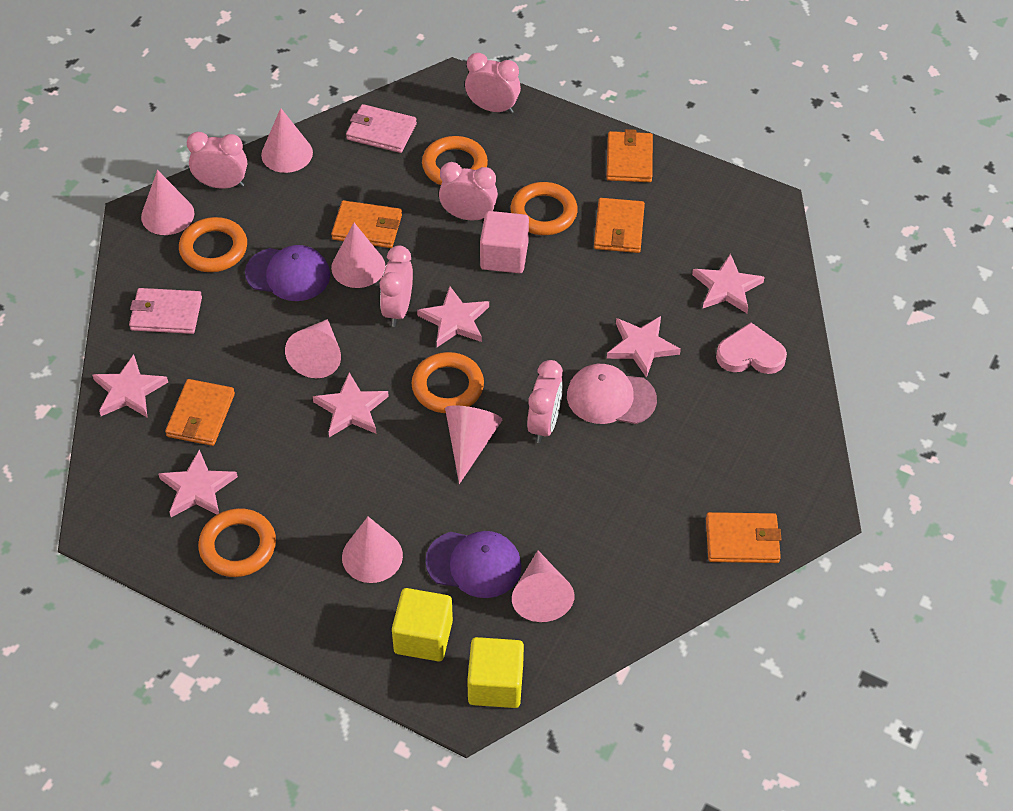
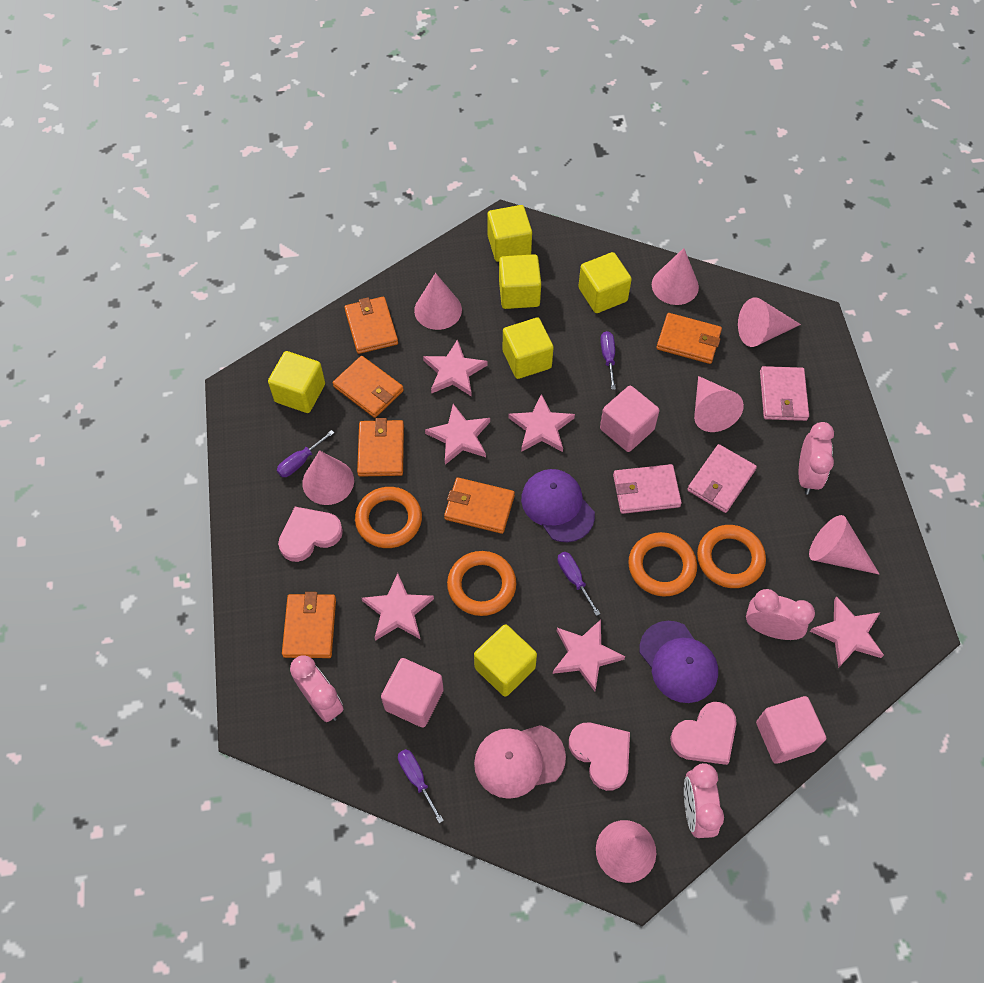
orange ring: 5 -> 4
orange wallet: 5 -> 6
pink clock: 5 -> 4
pink cube: 1 -> 3
pink heart: 1 -> 3
pink wallet: 2 -> 3
purple screwdriver: 0 -> 4
yellow cube: 2 -> 6

